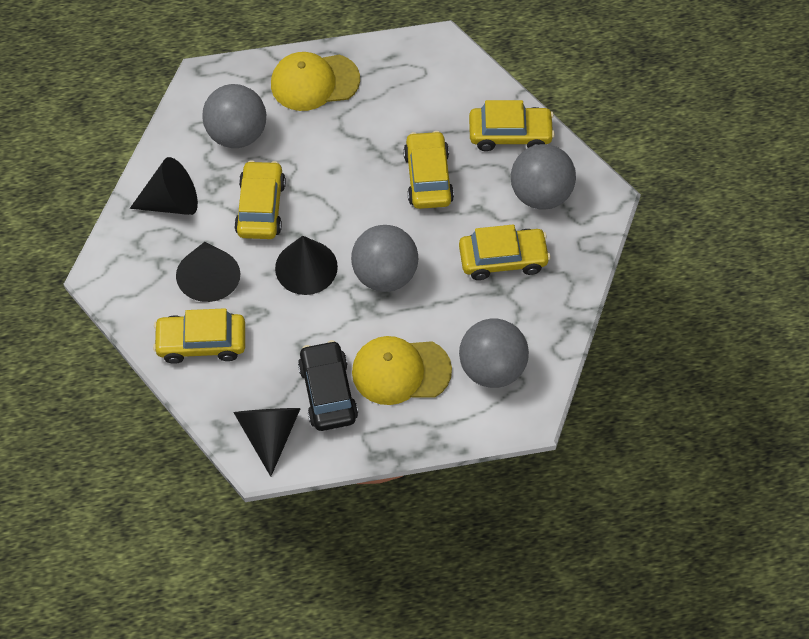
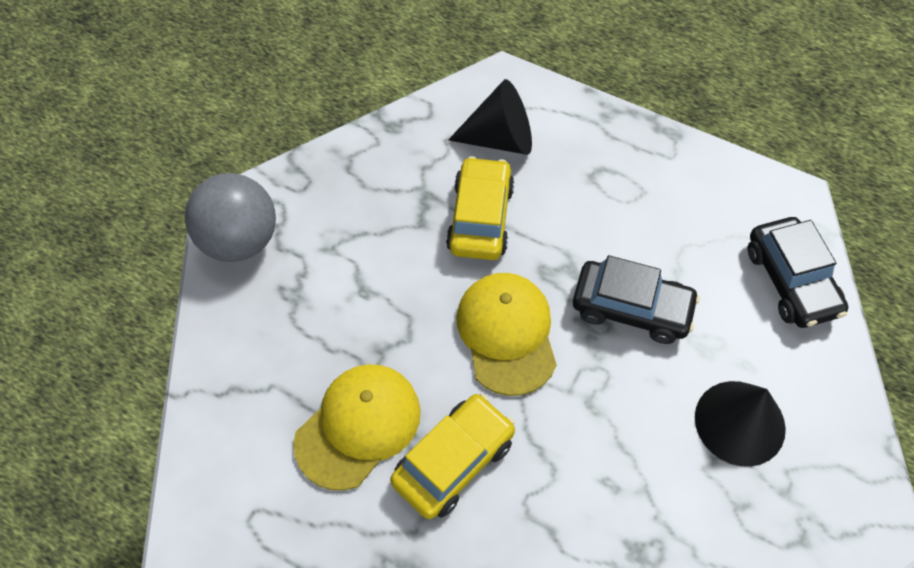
black car: 1 -> 2
black cone: 4 -> 2
grey ball: 4 -> 1
yellow car: 5 -> 2

